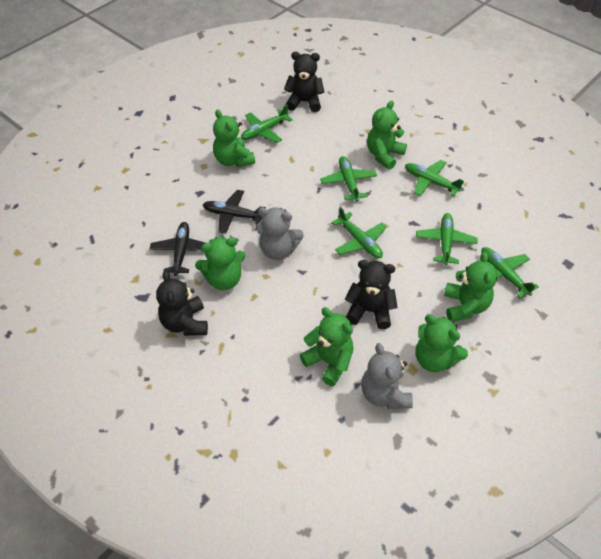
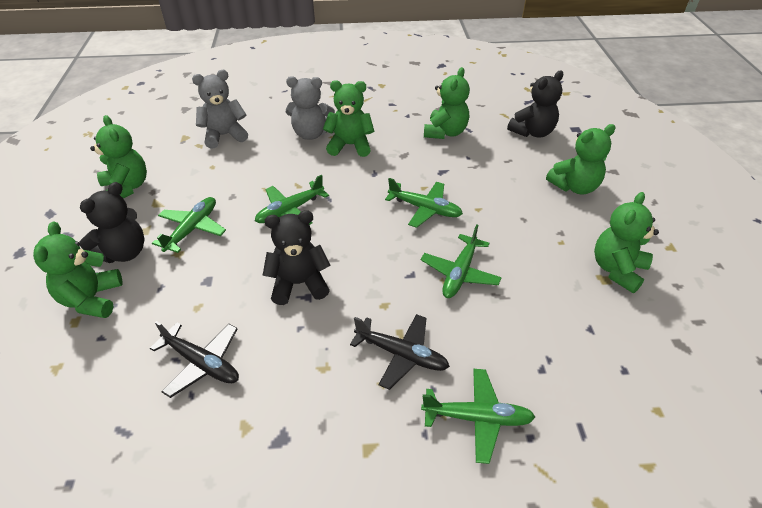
green plane: 6 -> 5

